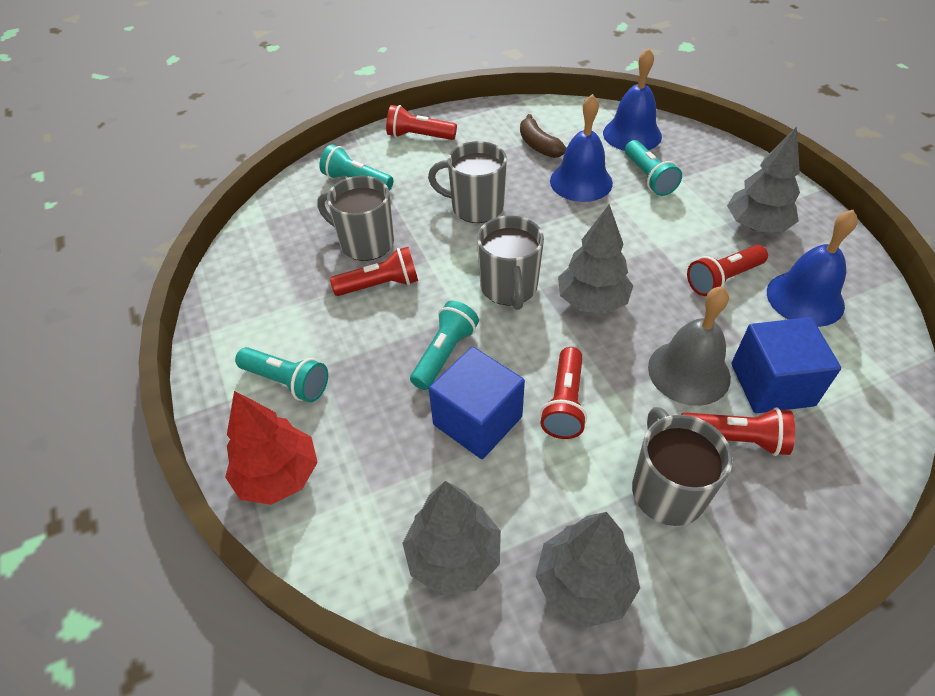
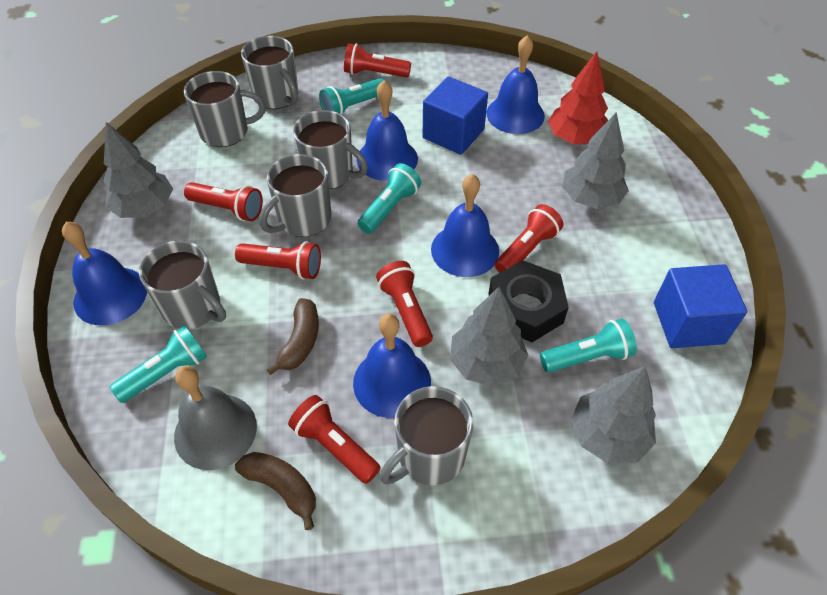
black nut: 0 -> 1
blue bell: 3 -> 5
brown banana: 1 -> 2
grey mug: 4 -> 6
red flashlight: 5 -> 6

